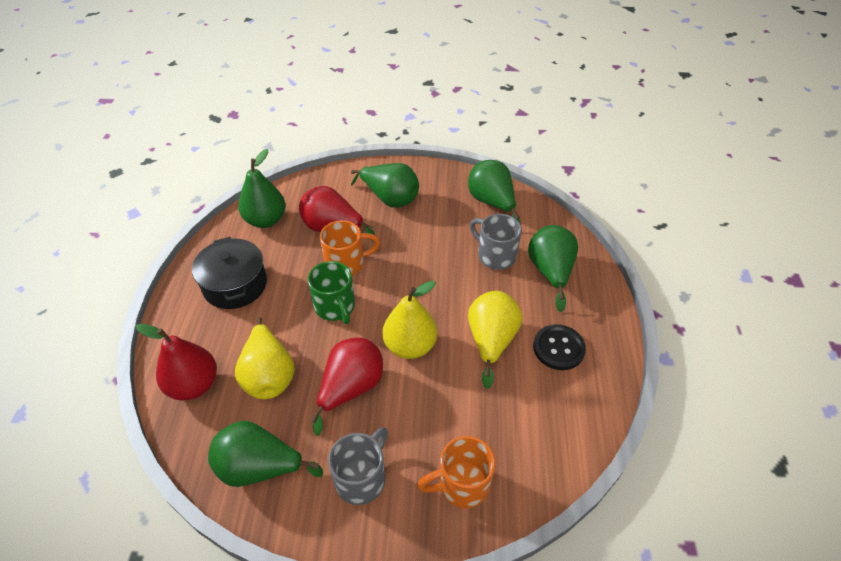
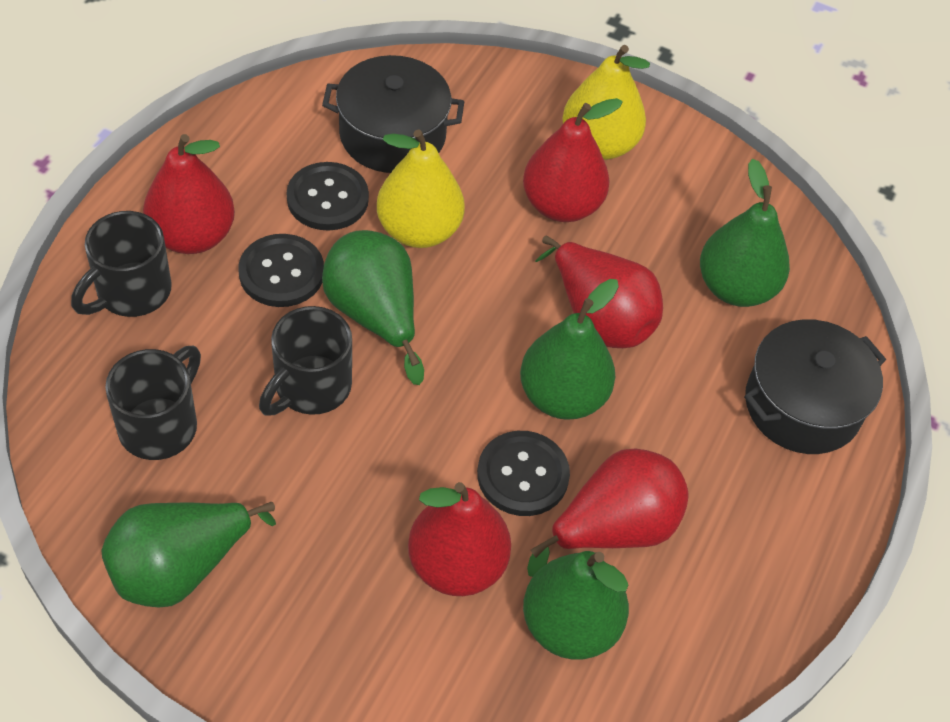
black button: 1 -> 3
black mug: 0 -> 3
black pot: 1 -> 2
green mug: 1 -> 0
grey mug: 2 -> 0
orange mug: 2 -> 0
red pear: 3 -> 5
yellow pear: 3 -> 2

